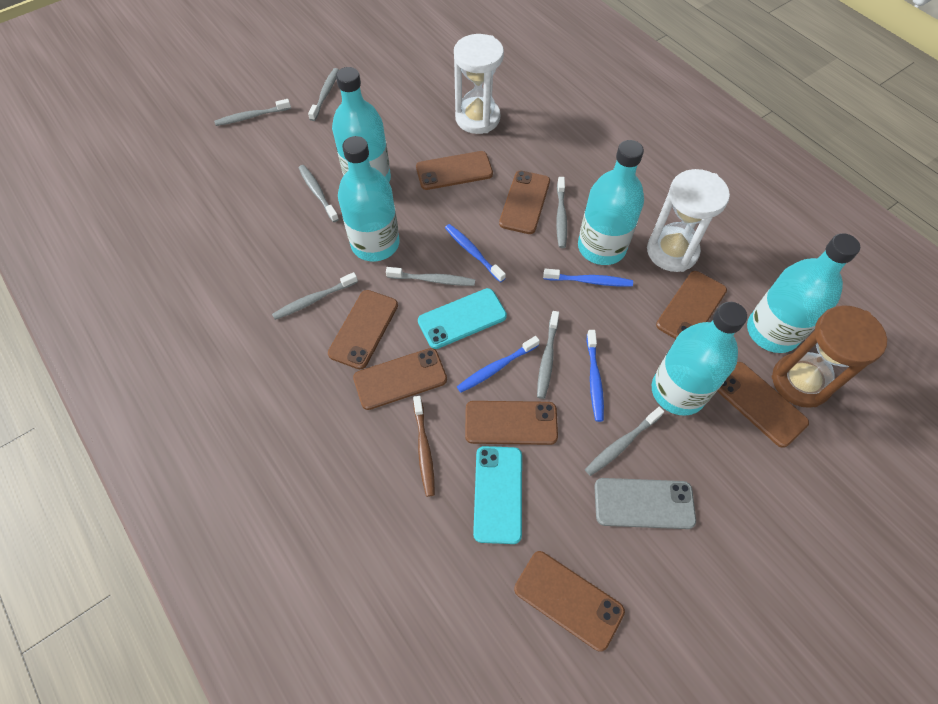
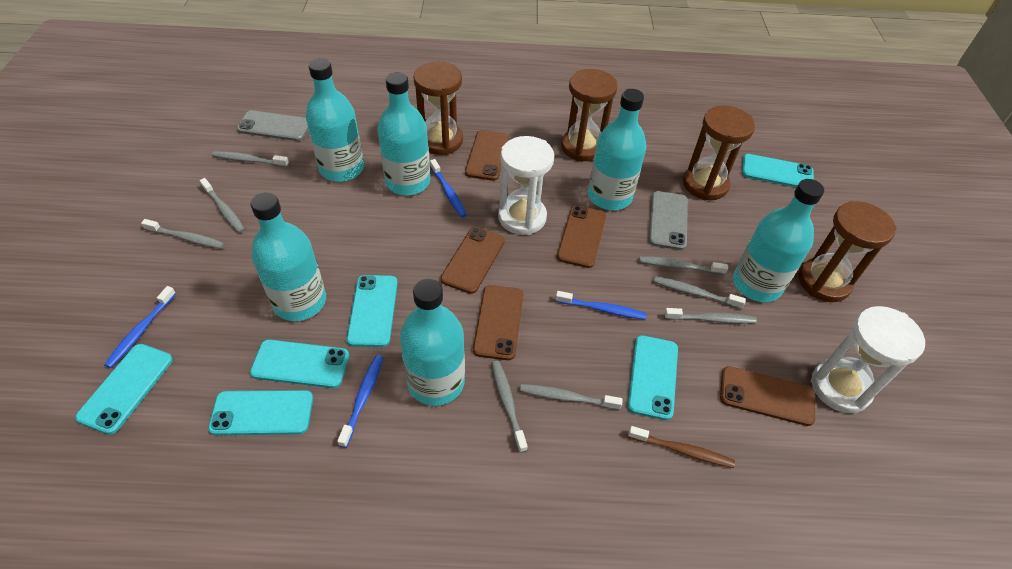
brown hourglass: 1 -> 4
brown phone: 8 -> 5
grey phone: 1 -> 2
turquoise bottle: 5 -> 6
turquoise phone: 2 -> 6

